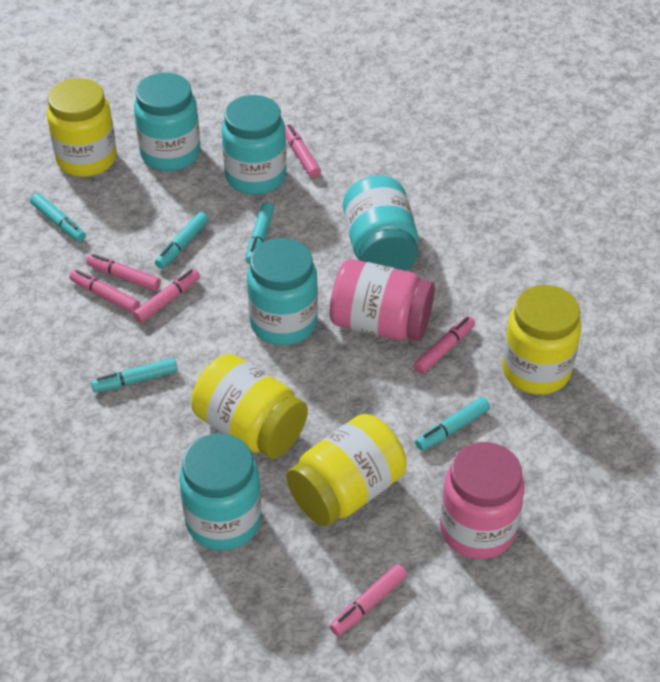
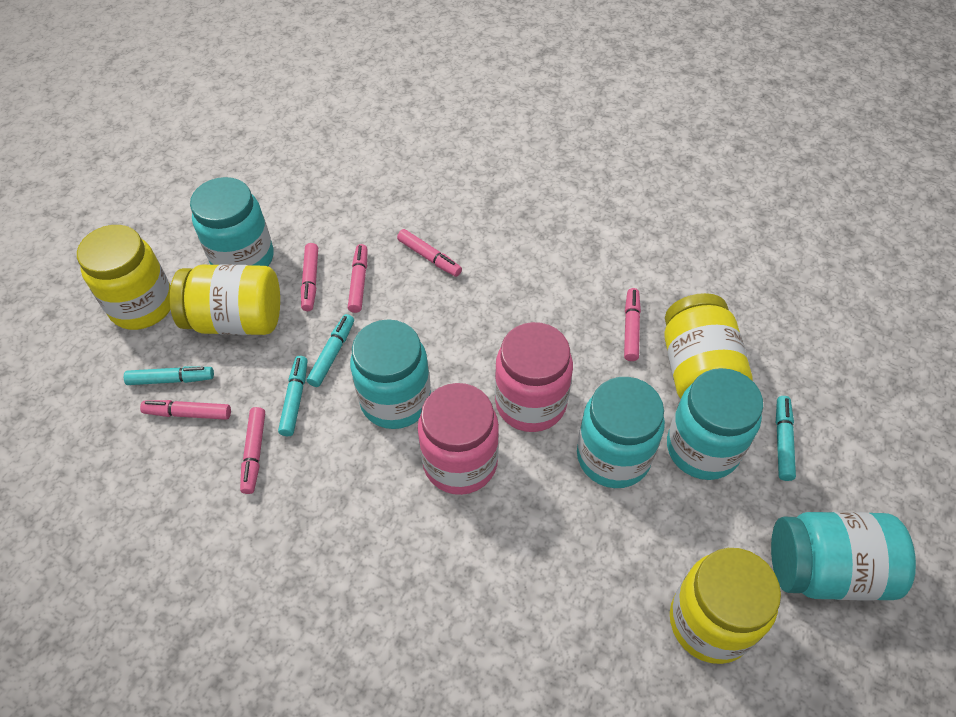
turquoise marker: 5 -> 4

